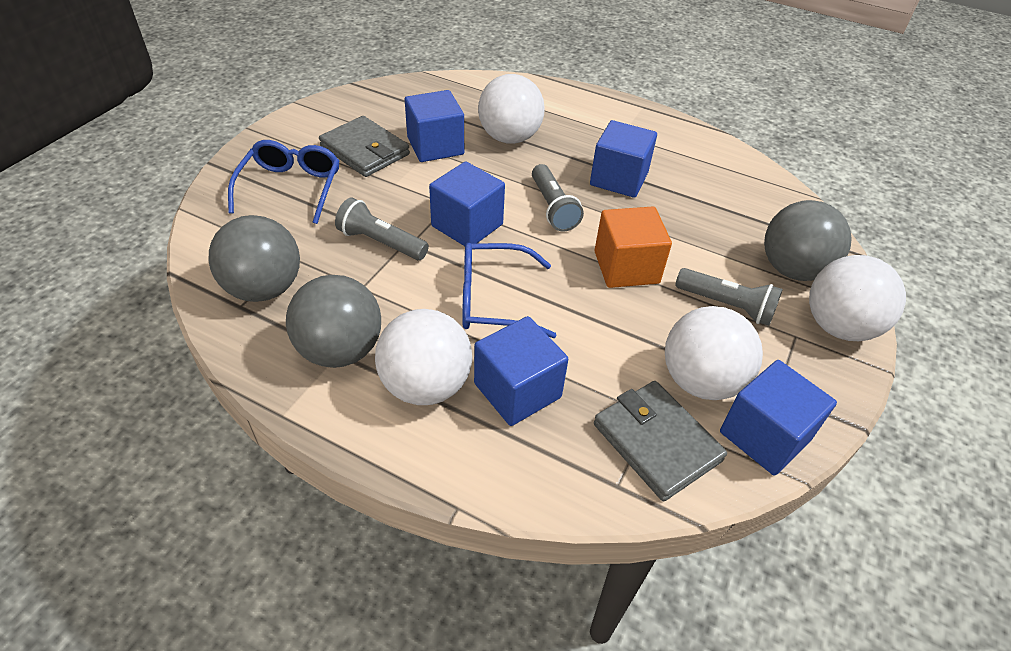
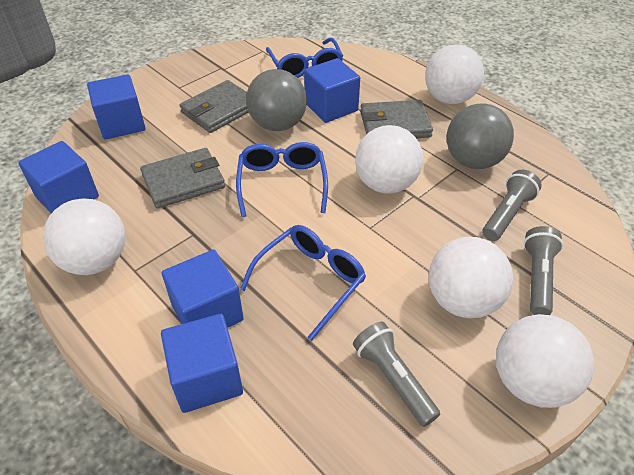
blue glasses: 2 -> 3
grey ball: 3 -> 2
grey wallet: 2 -> 3
orange cube: 1 -> 0
white ball: 4 -> 5

